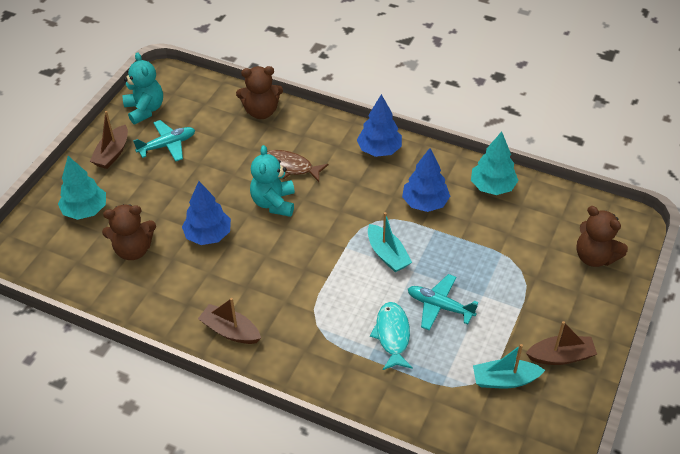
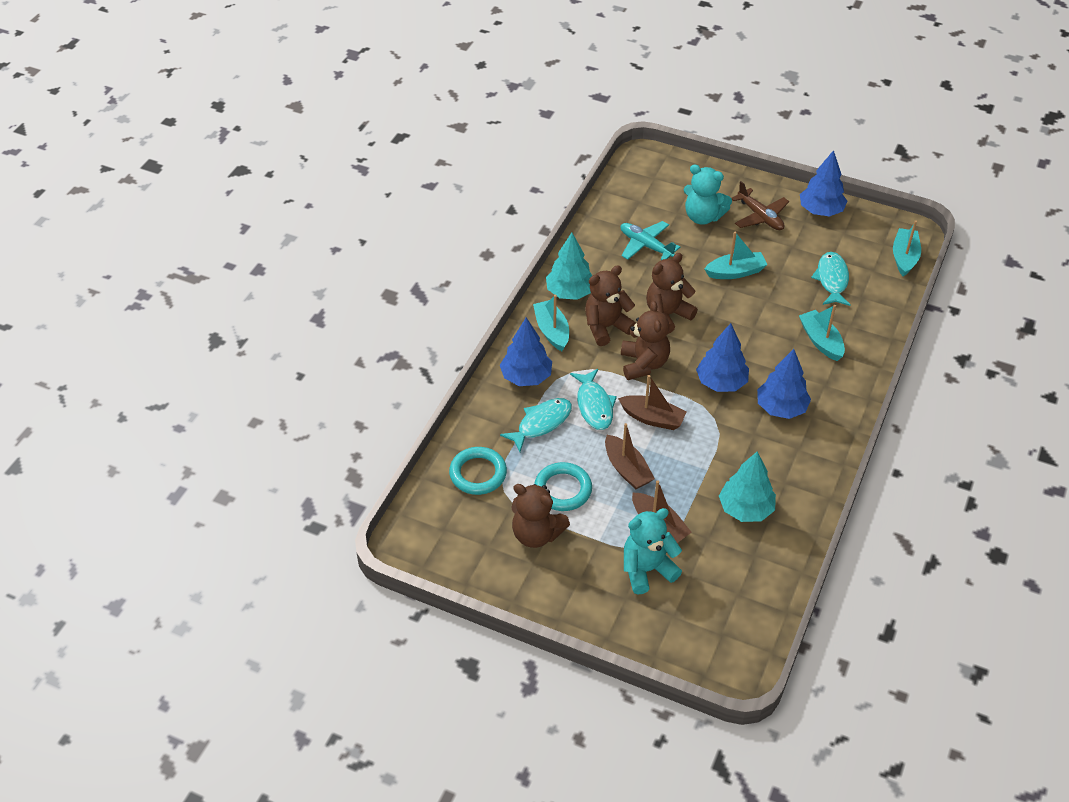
blue tree: 3 -> 4
brown fish: 1 -> 0
brown plane: 0 -> 1
brown teddy bear: 3 -> 4
turquoise boat: 2 -> 4
turquoise fish: 1 -> 3
turquoise plane: 2 -> 1
turquoise ring: 0 -> 2

